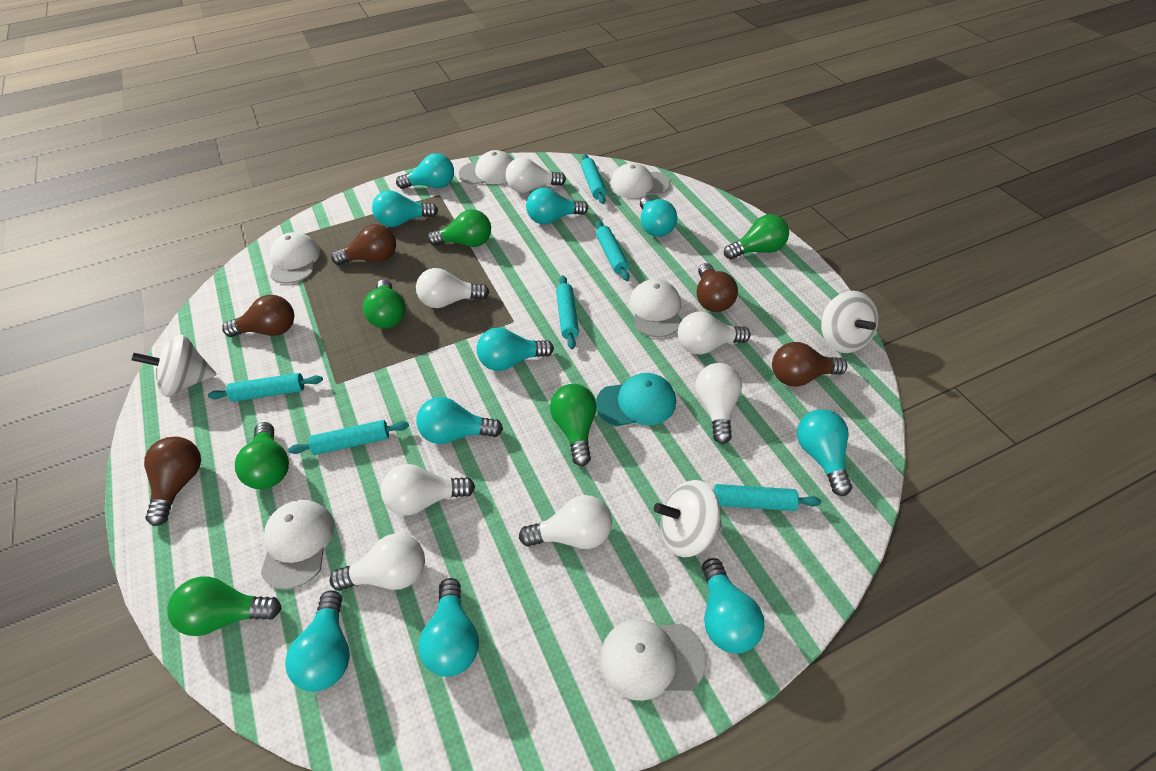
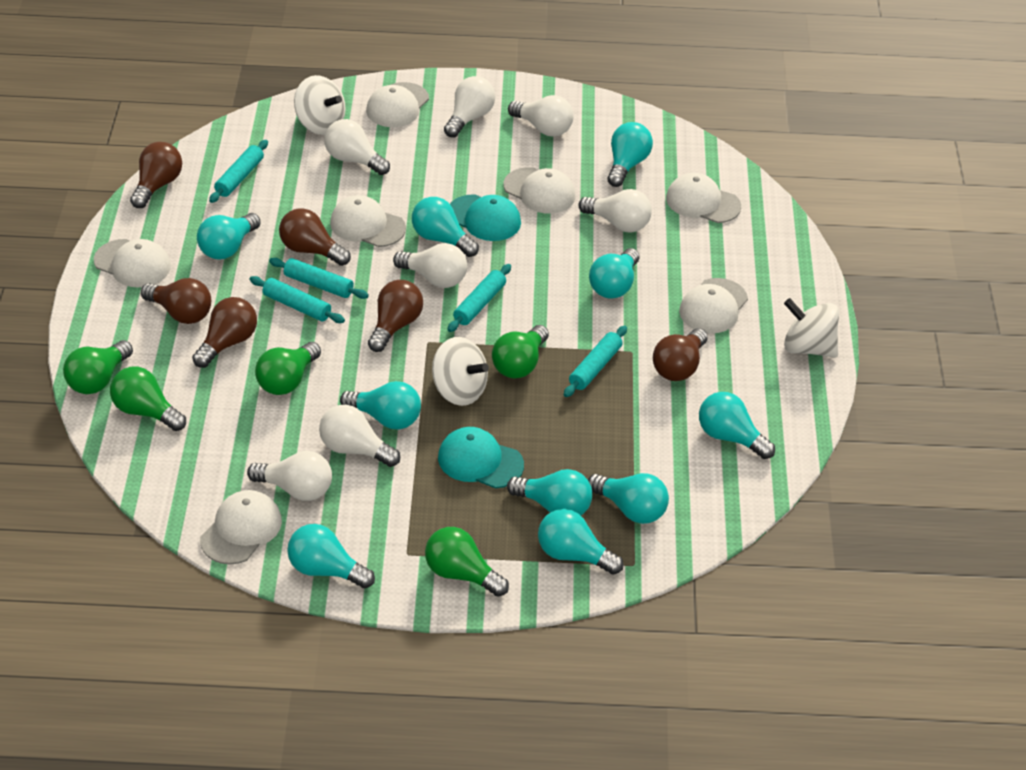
brown light bulb: 5 -> 6
green light bulb: 6 -> 5
turquoise cap: 1 -> 2
turquoise rolling pin: 6 -> 5
white cap: 6 -> 7

